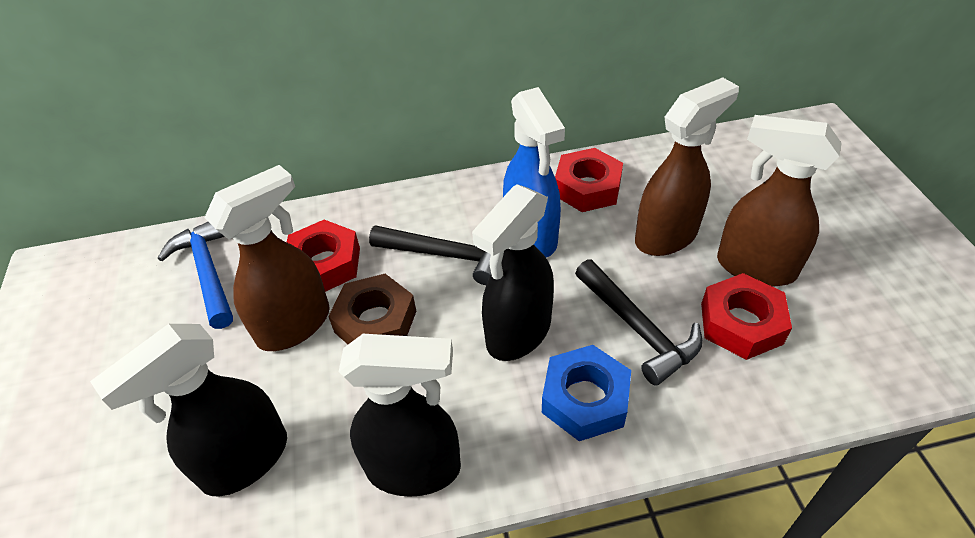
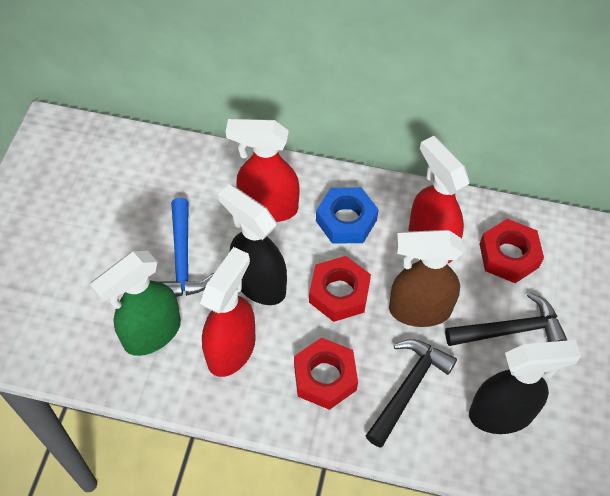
black spray bottle: 3 -> 2
blue spray bottle: 1 -> 0
brown nut: 1 -> 0
brown spray bottle: 3 -> 1
green spray bottle: 0 -> 1
red spray bottle: 0 -> 3

